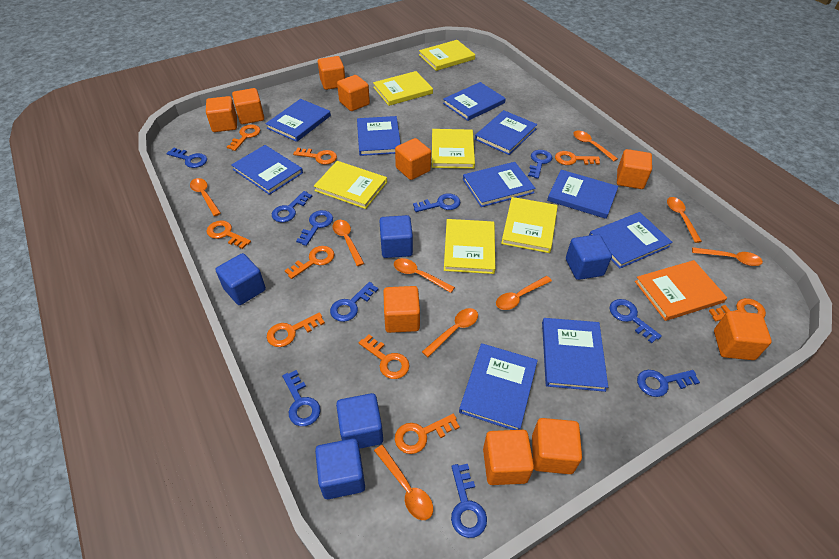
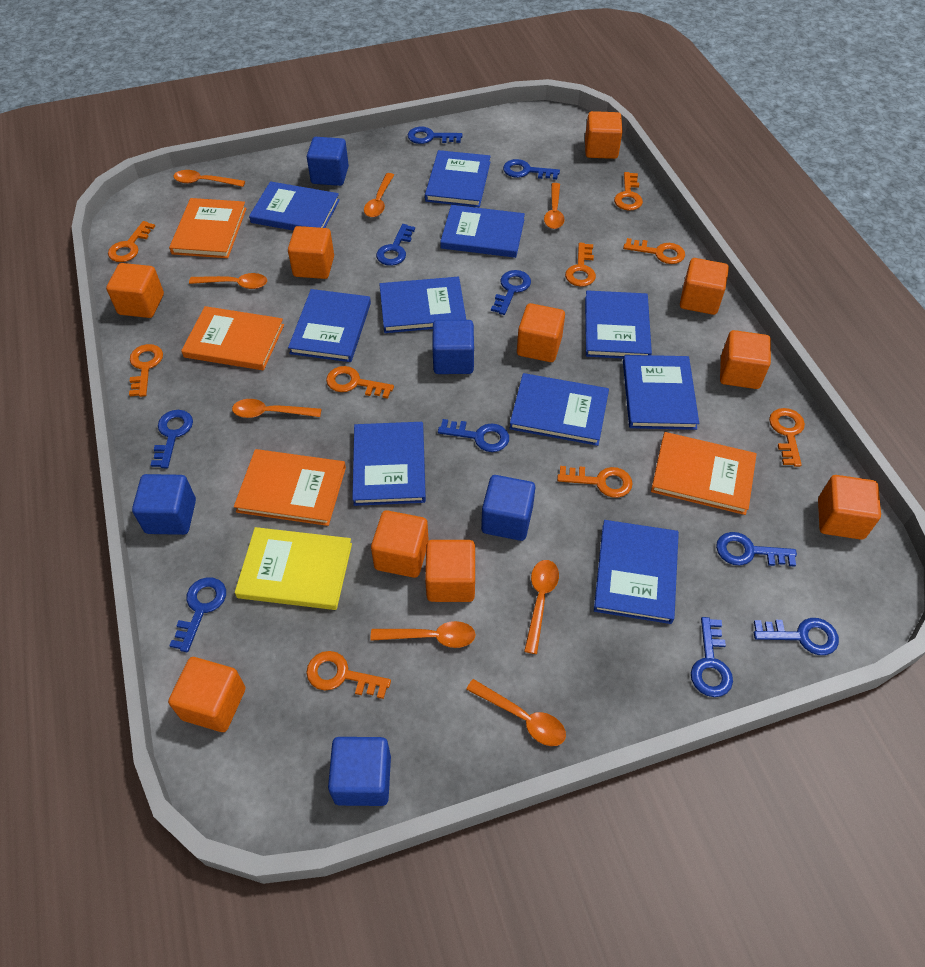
orange book: 1 -> 4
orange spoon: 9 -> 8
yellow book: 6 -> 1

